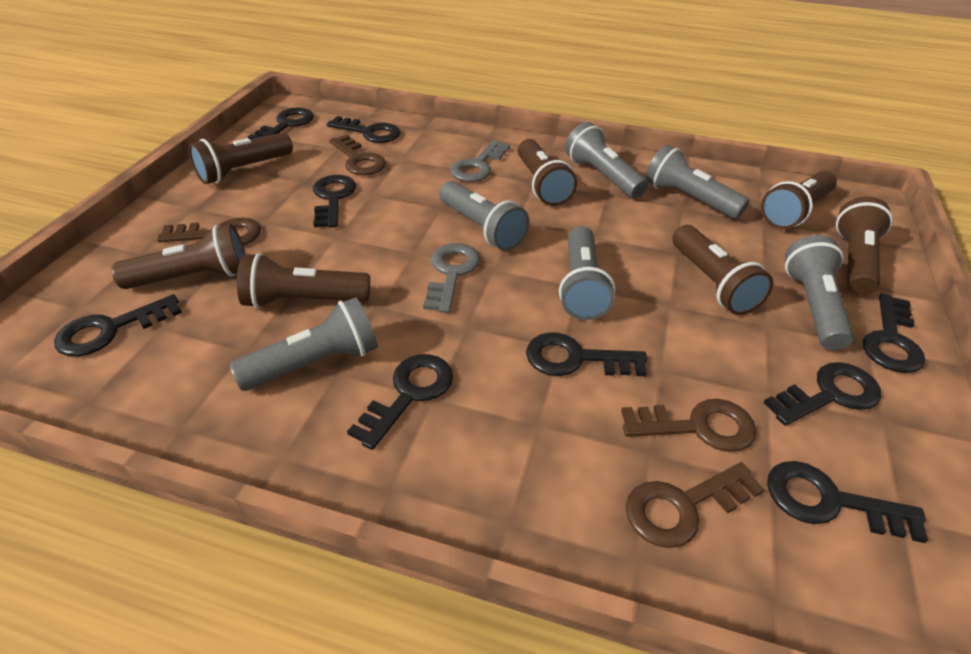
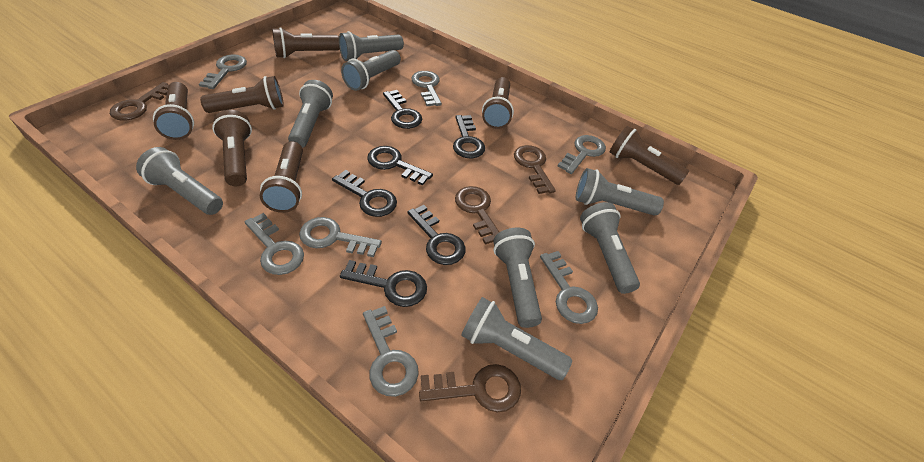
black key: 9 -> 6
grey flashlight: 6 -> 8
grey key: 2 -> 7

